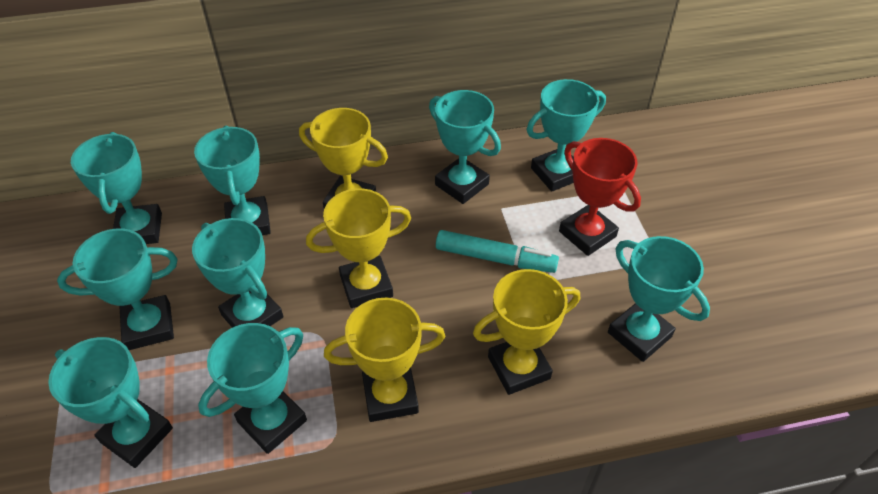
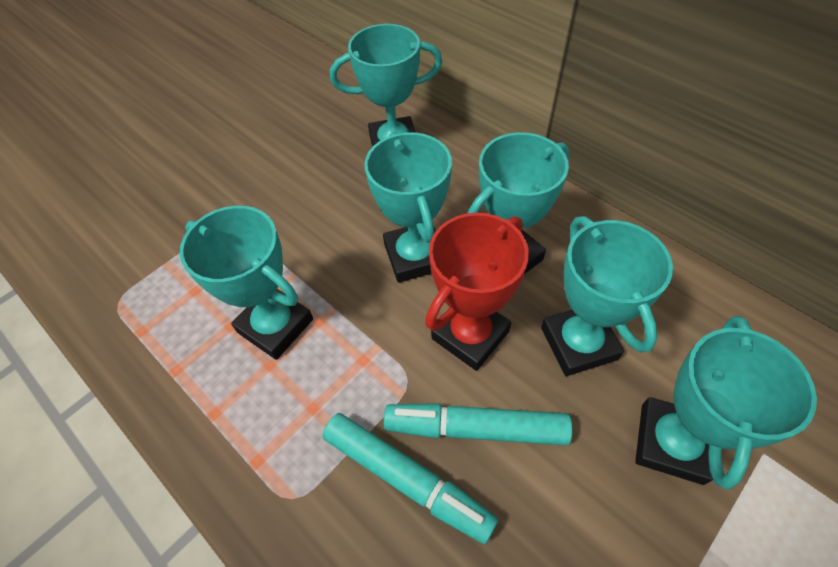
turquoise marker: 1 -> 2
turquoise trophy: 9 -> 6
yellow trophy: 4 -> 0

